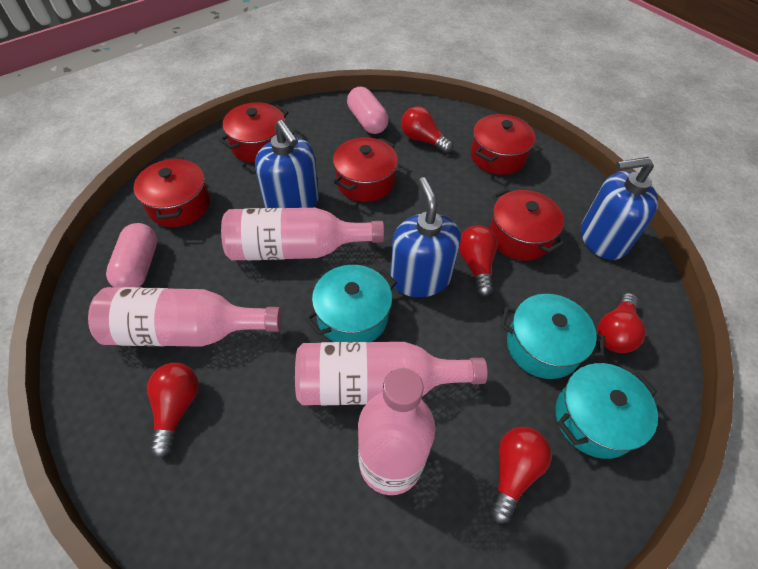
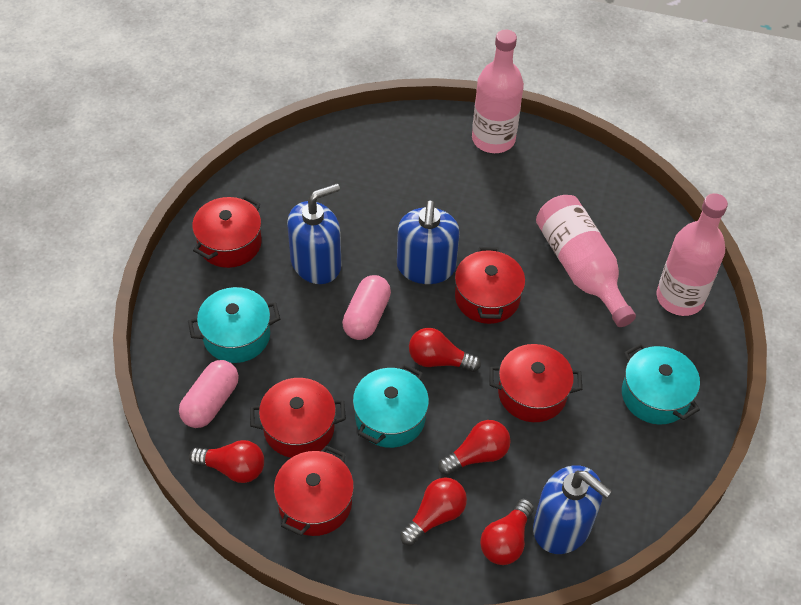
pink bottle: 4 -> 3

